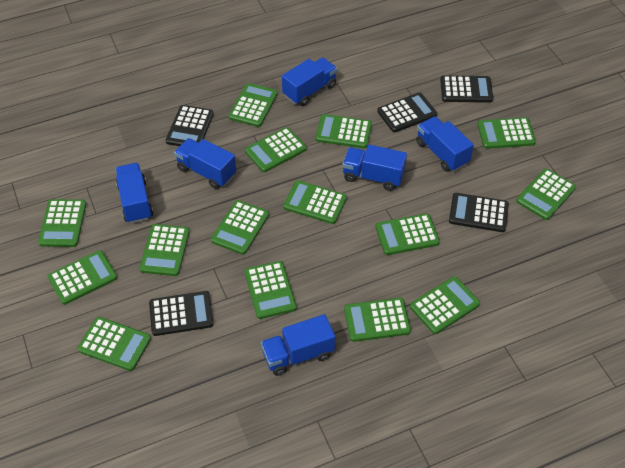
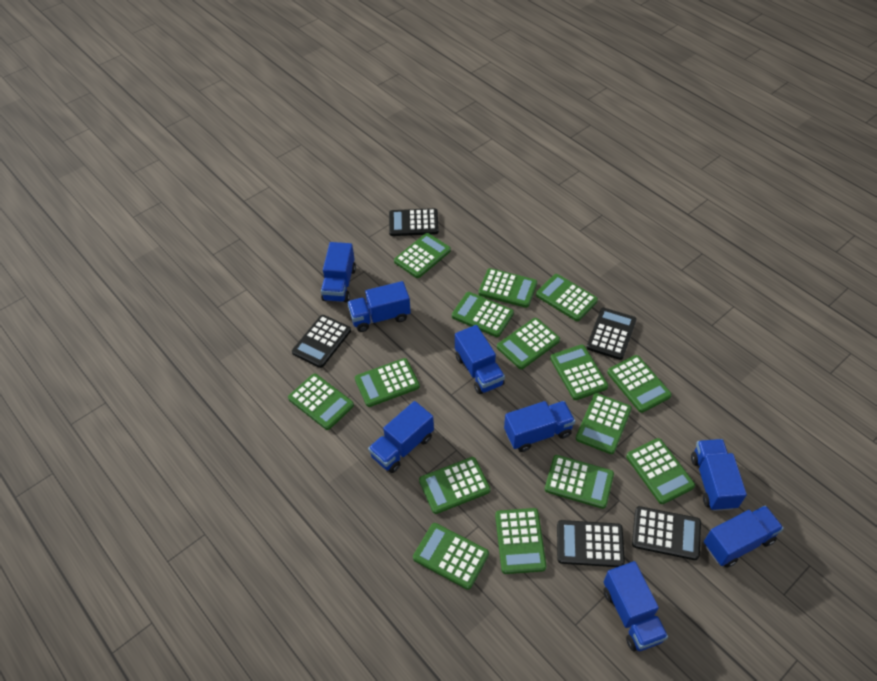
blue truck: 6 -> 8

